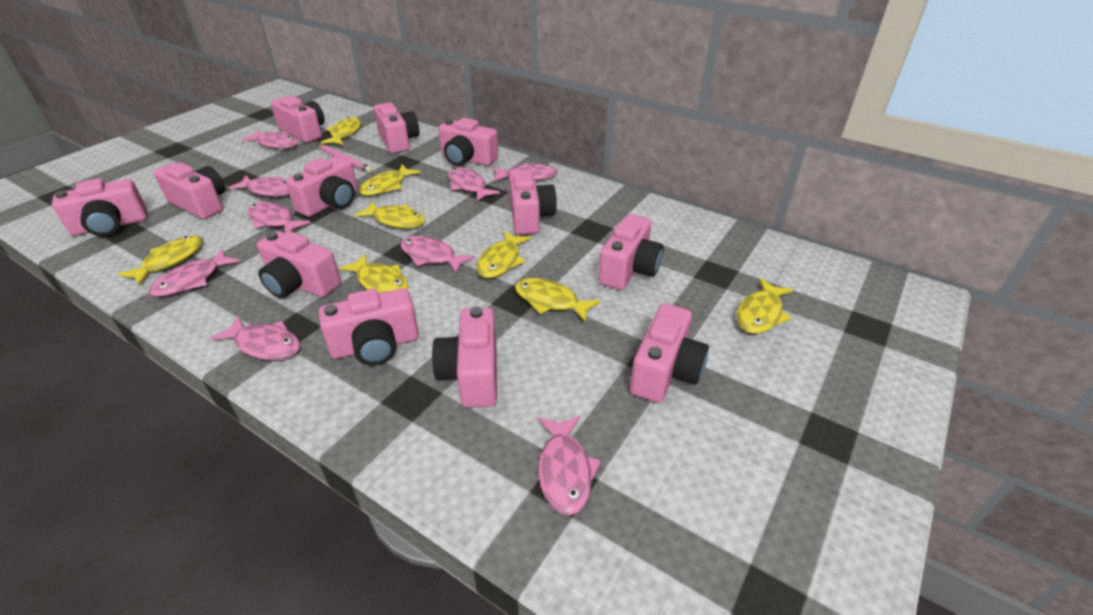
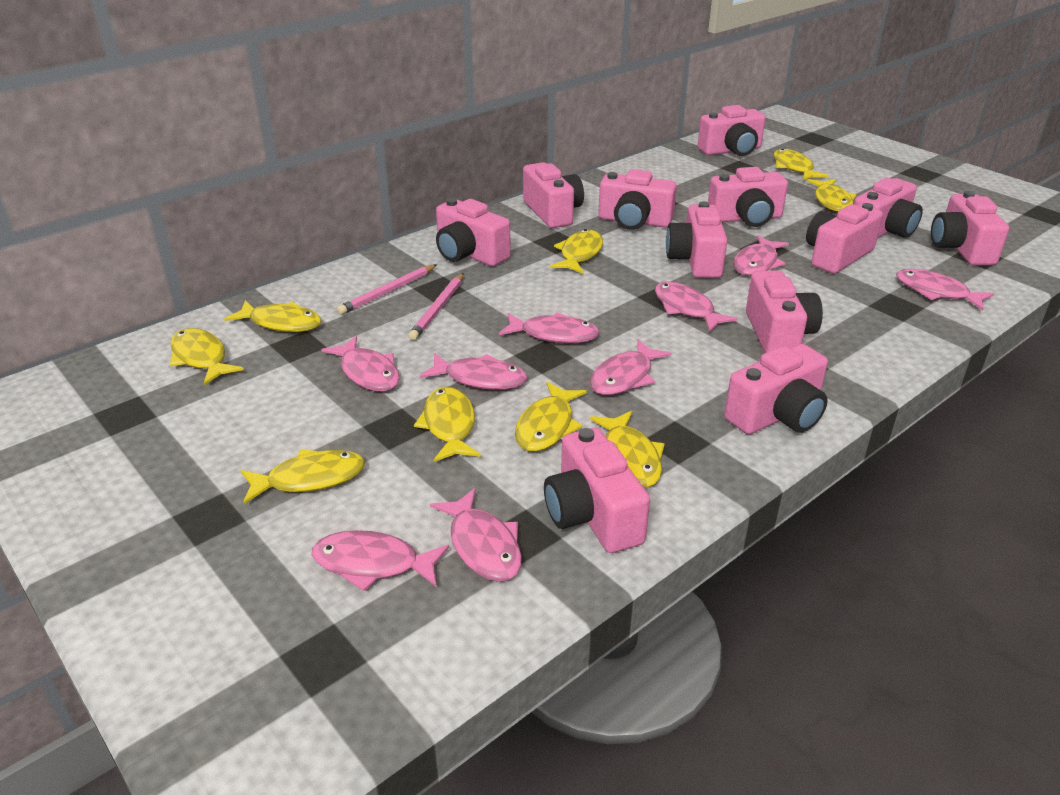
pink pencil: 1 -> 2
yellow fish: 8 -> 9

